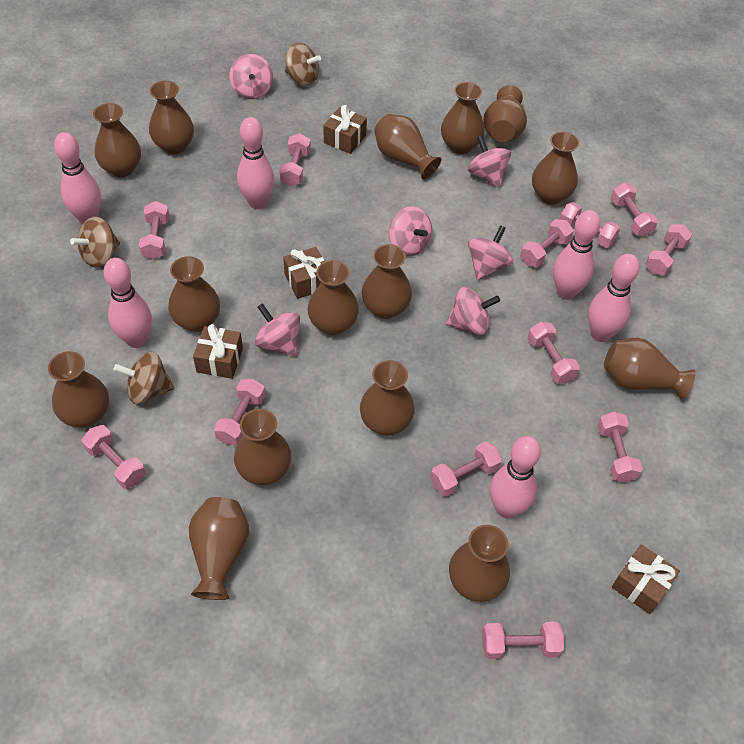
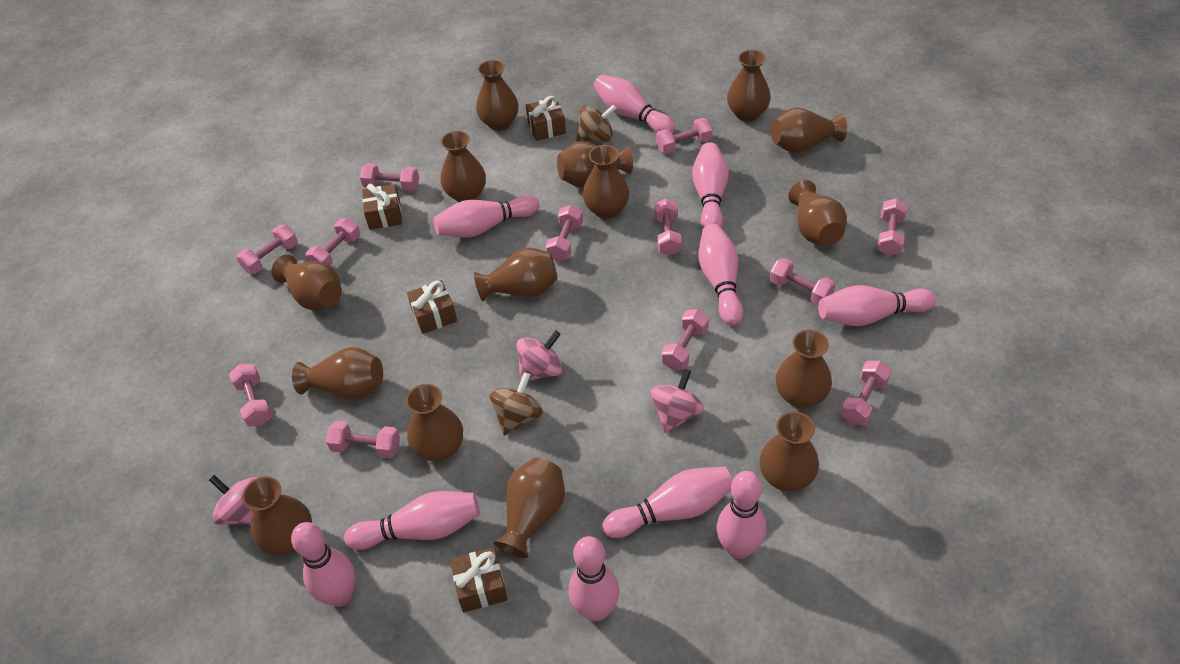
brown spinning top: 3 -> 2
pink bowling pin: 6 -> 10
pink spinning top: 6 -> 3

